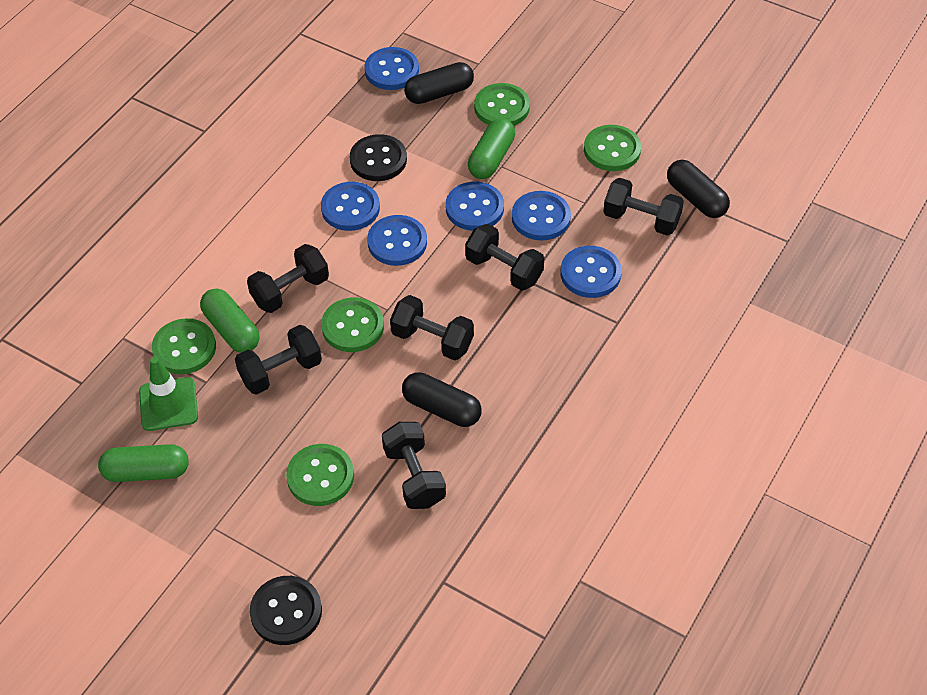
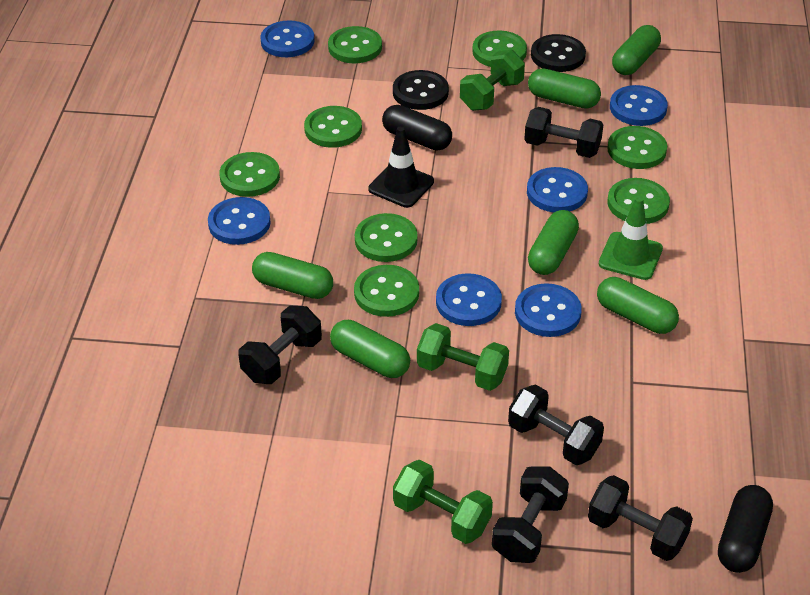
black capsule: 3 -> 2
black dumbbell: 6 -> 5
black traffic cone: 0 -> 1
green button: 5 -> 8
green capsule: 3 -> 6
green dumbbell: 0 -> 3

